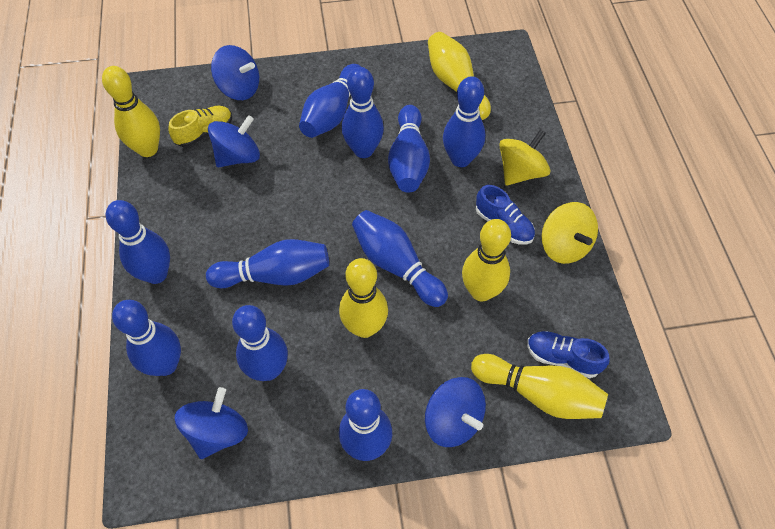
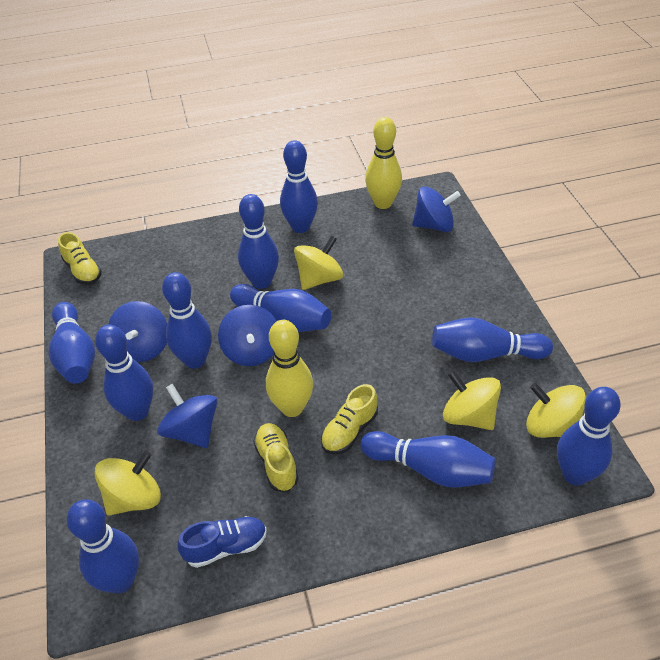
blue shoe: 2 -> 1
yellow bowling pin: 5 -> 2
yellow shoe: 1 -> 3
yellow spinning top: 2 -> 4

